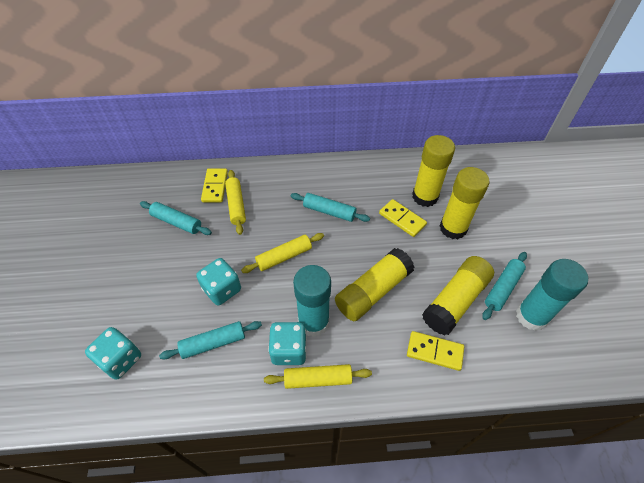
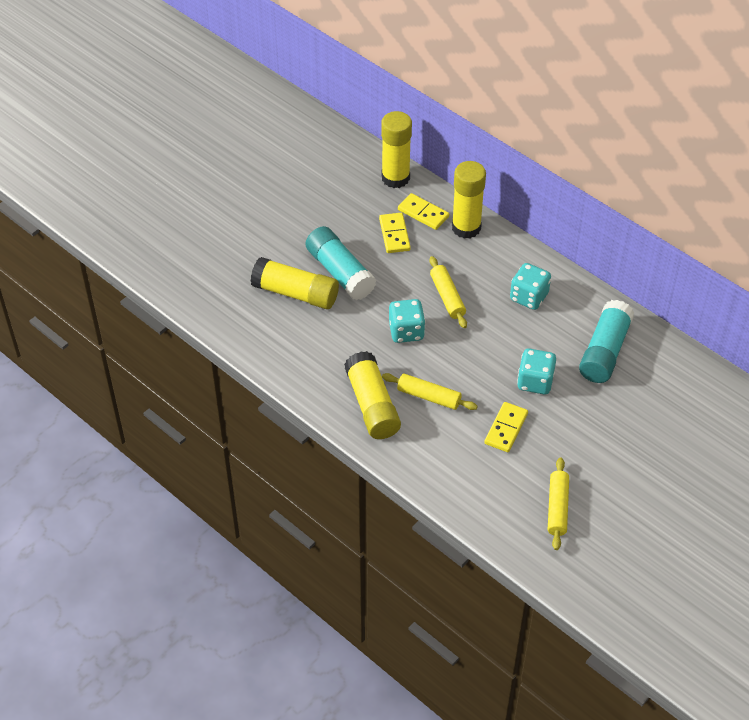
turquoise rolling pin: 4 -> 0

